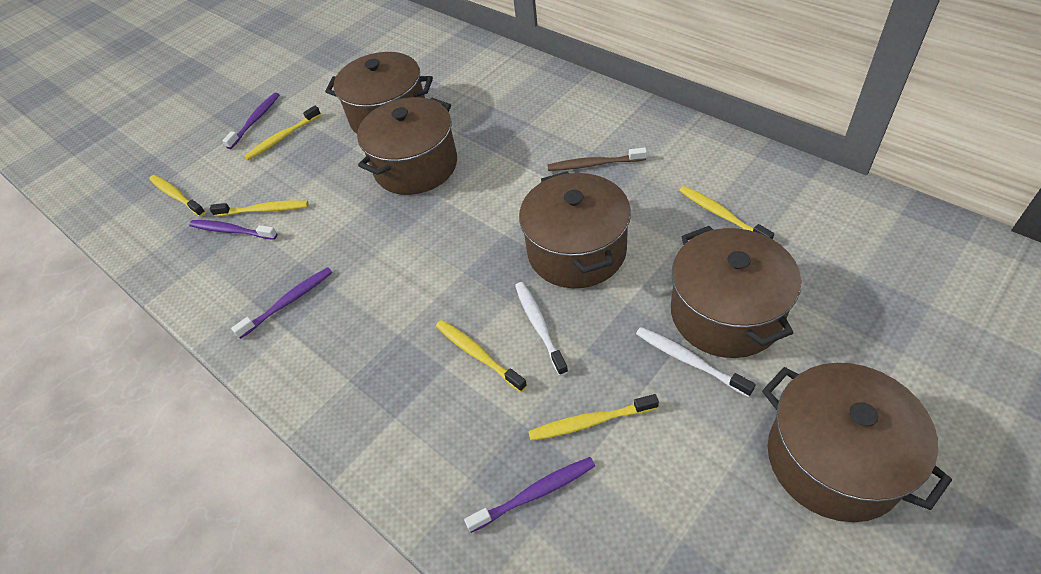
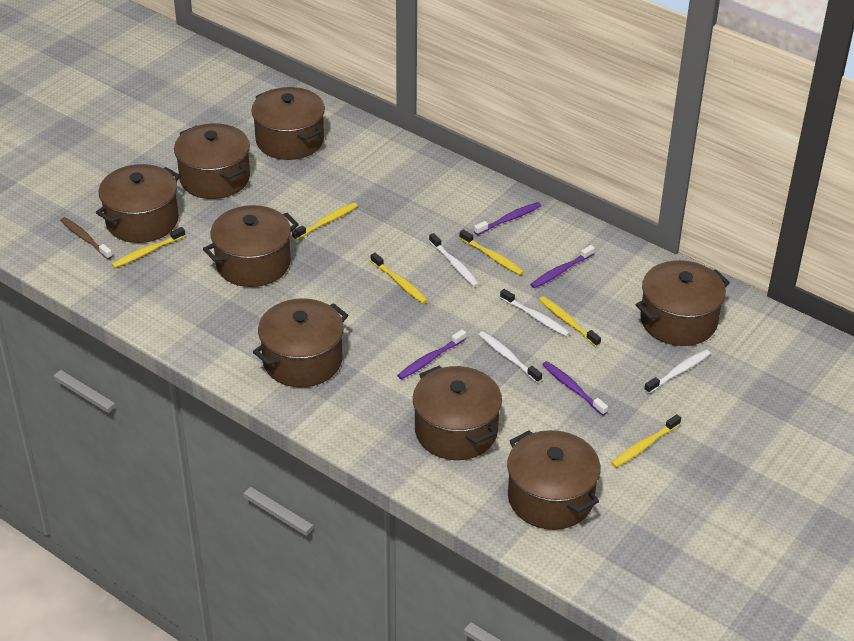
brown pot: 5 -> 8
white toothbrush: 2 -> 4

